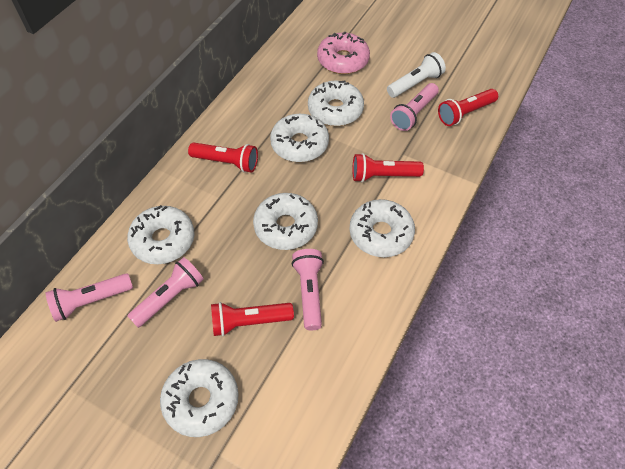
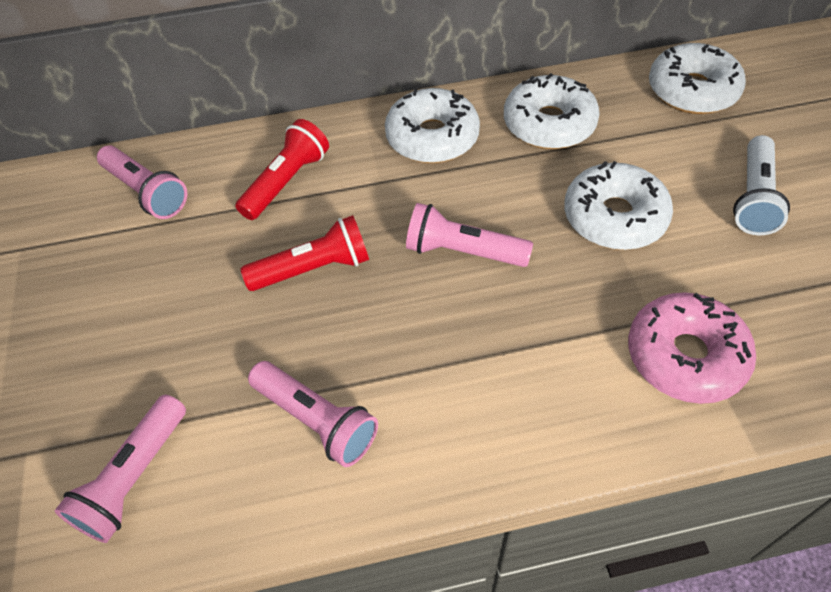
red flashlight: 4 -> 2
white donut: 6 -> 4

